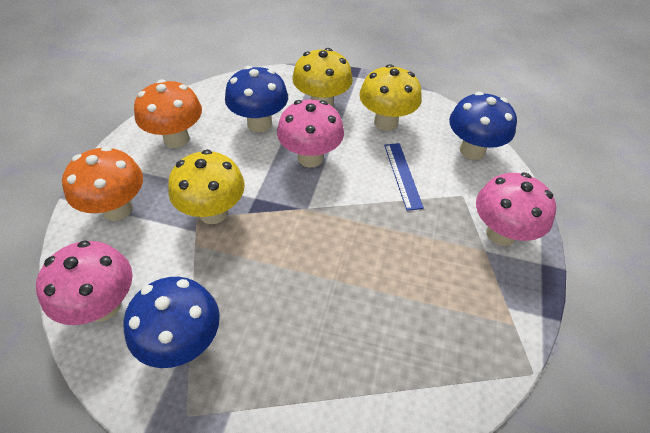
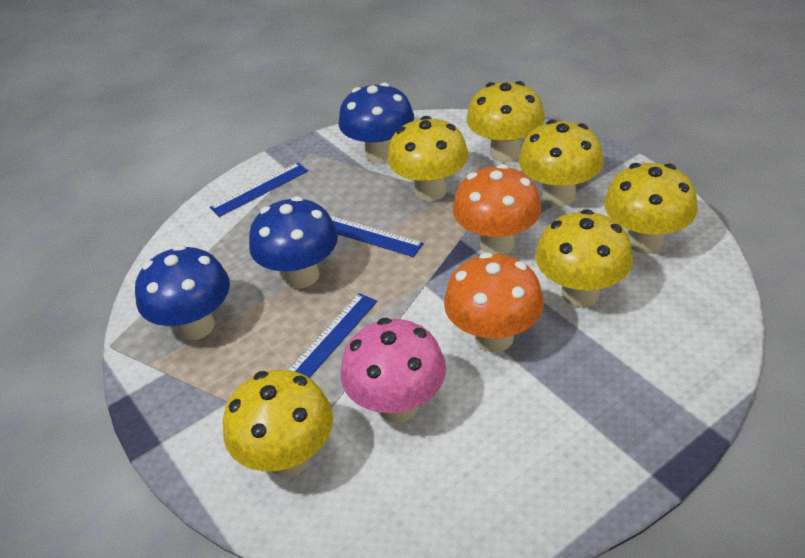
blue ruler: 1 -> 3
pink mushroom: 3 -> 1
yellow mushroom: 3 -> 6

